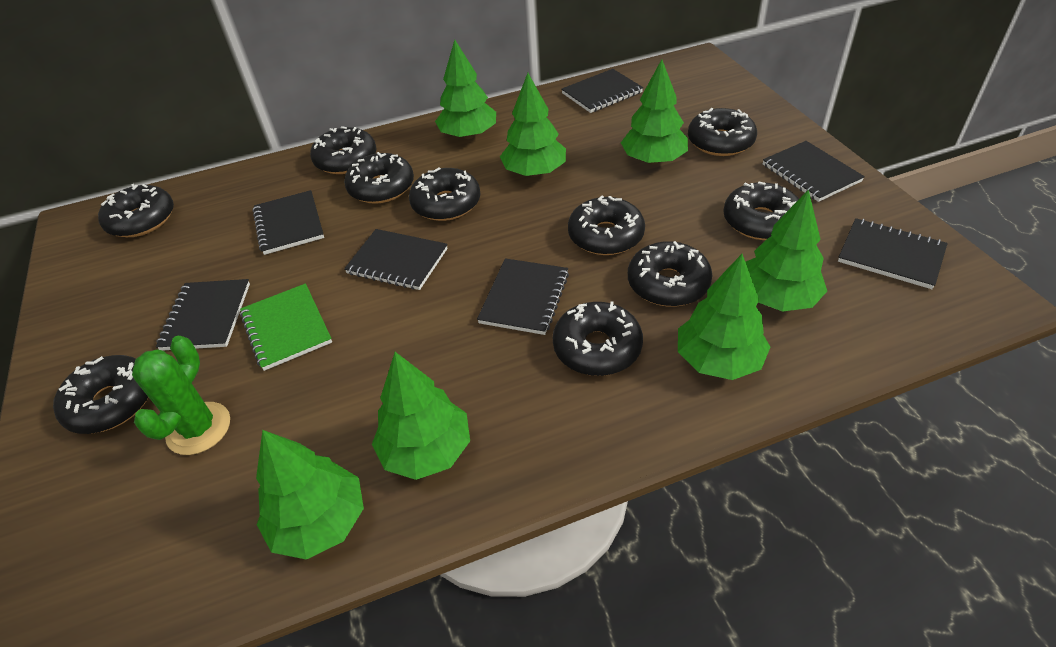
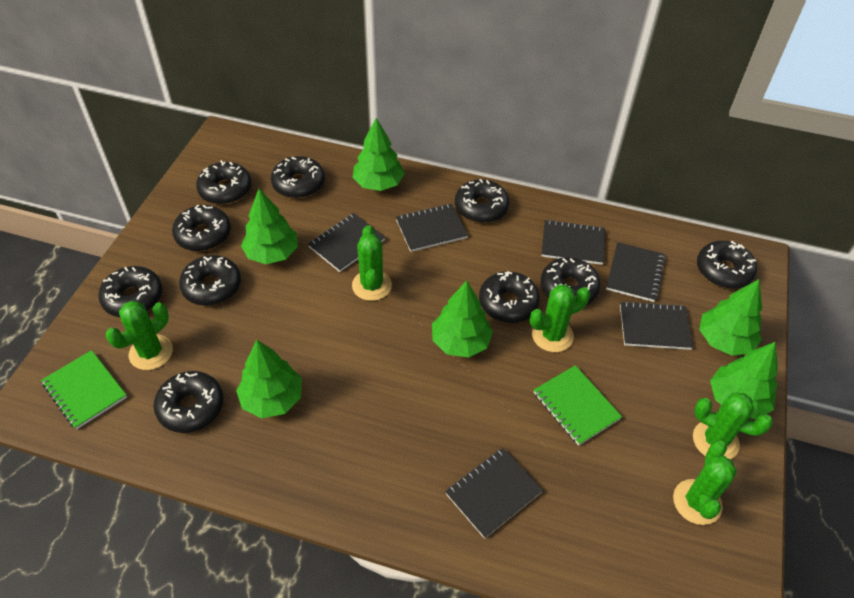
black notebook: 7 -> 6
green cactus: 1 -> 5
green notebook: 1 -> 2
green tree: 7 -> 6

